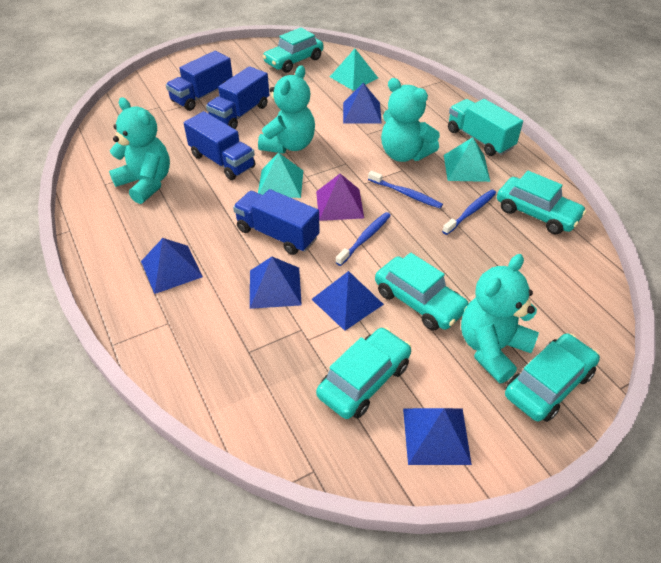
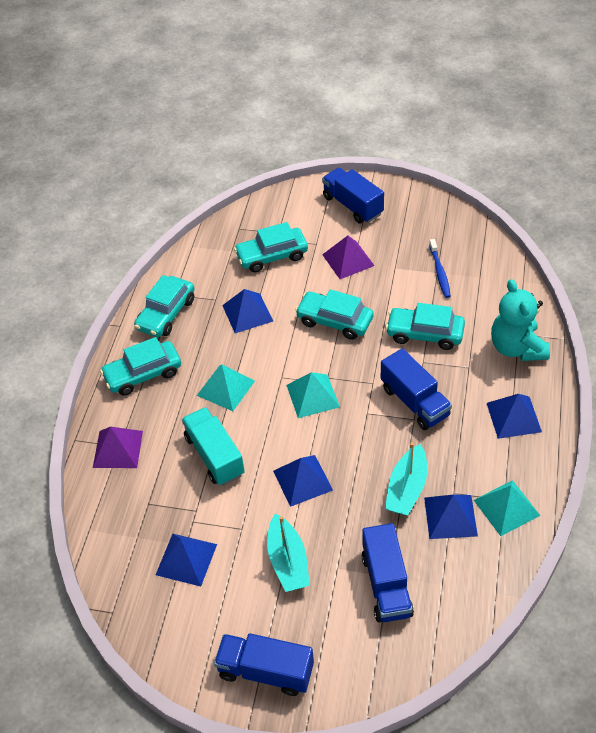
blue toothbrush: 3 -> 1
purple pyramid: 1 -> 2
turquoise boat: 0 -> 2
turquoise teddy bear: 4 -> 1

